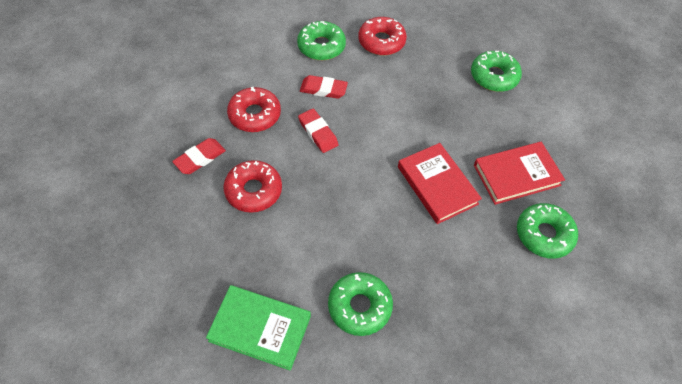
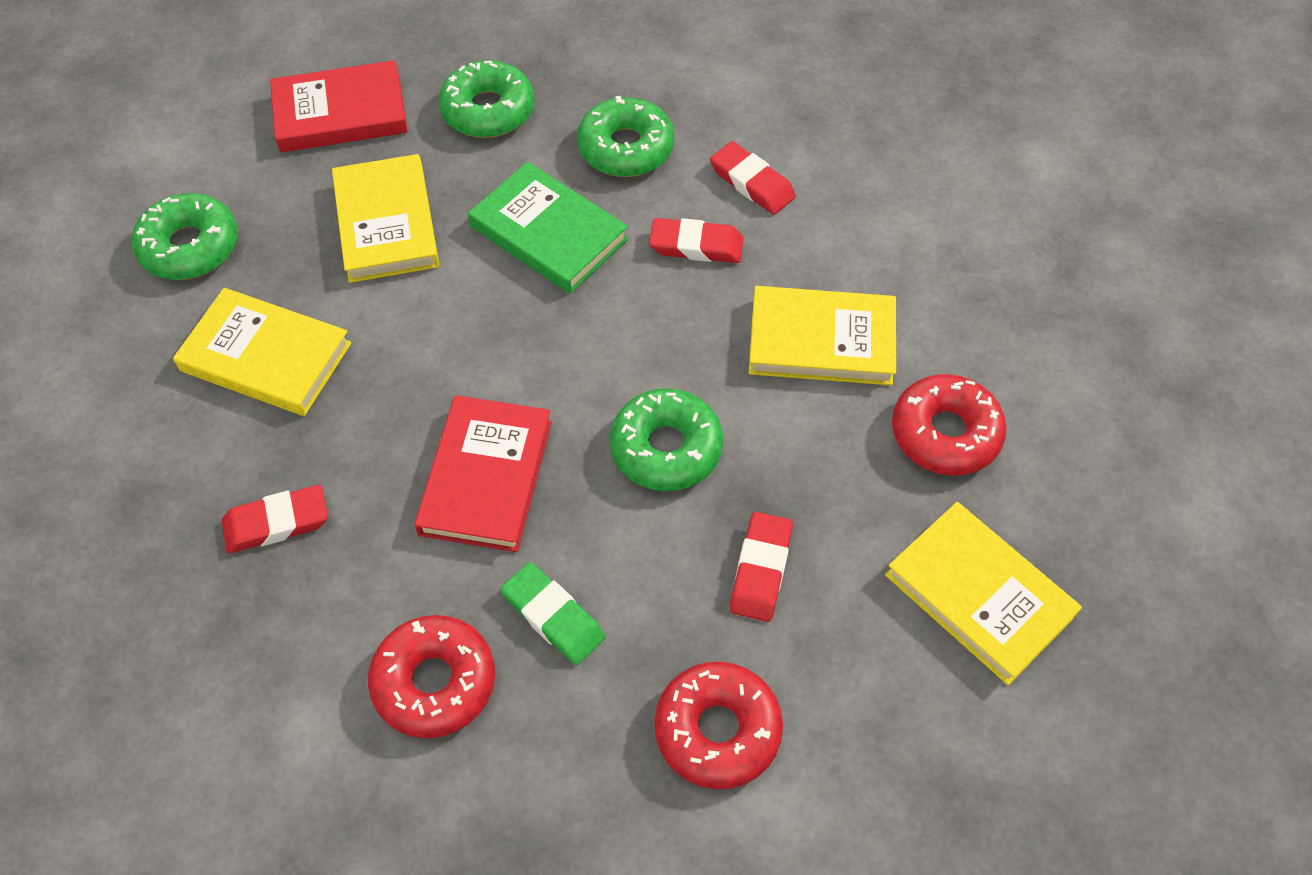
green eraser: 0 -> 1
red eraser: 3 -> 4
yellow book: 0 -> 4

